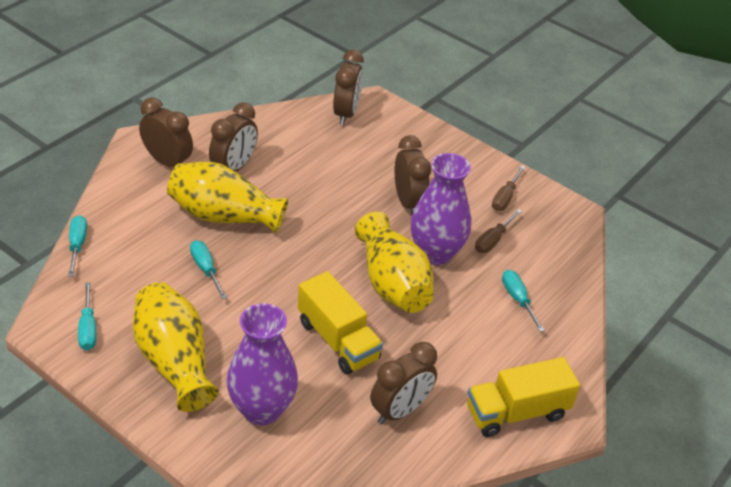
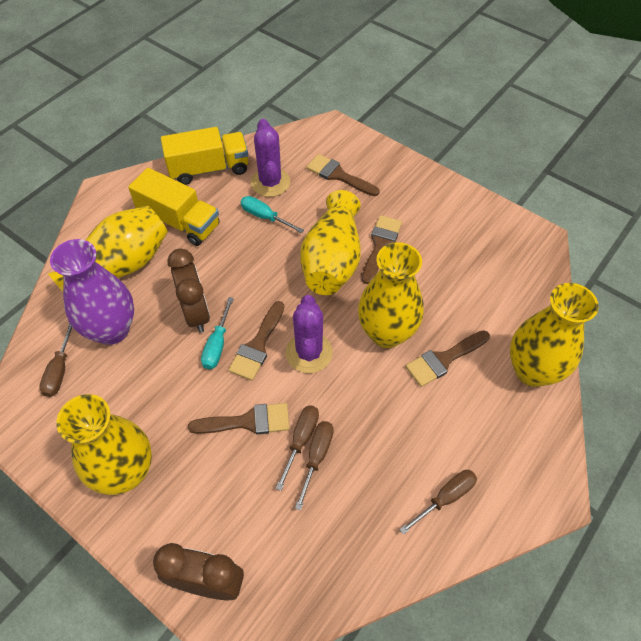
brown brush: 0 -> 5
brown clock: 5 -> 2
brown screwdriver: 2 -> 4
purple cactus: 0 -> 2
purple vase: 2 -> 1
turquoise screwdriver: 4 -> 2
yellow vase: 3 -> 5

